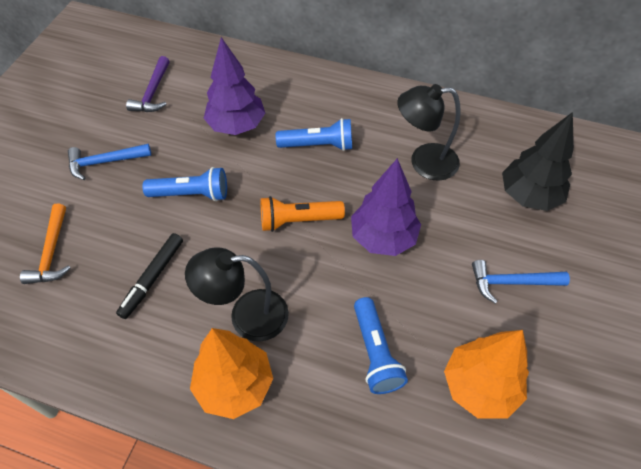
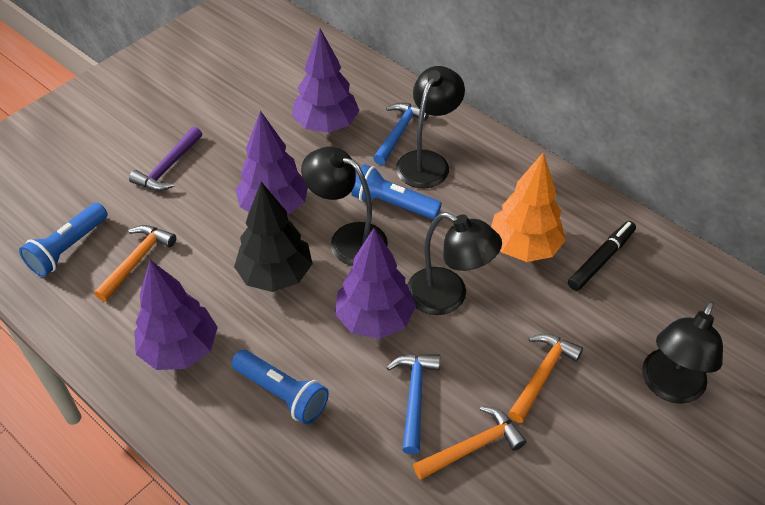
black lamp: 2 -> 4
orange flashlight: 1 -> 0
orange hammer: 1 -> 3
orange tree: 2 -> 1
purple tree: 2 -> 4

